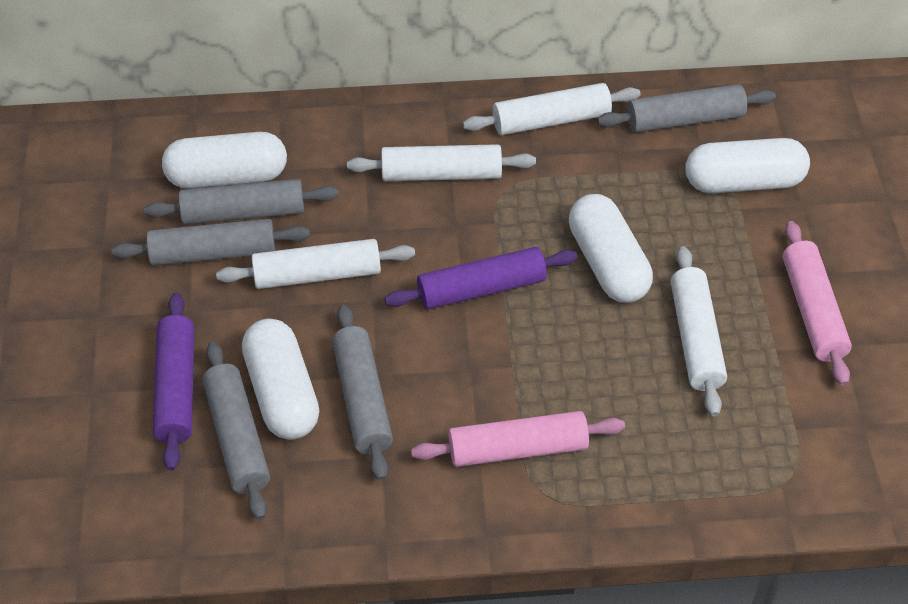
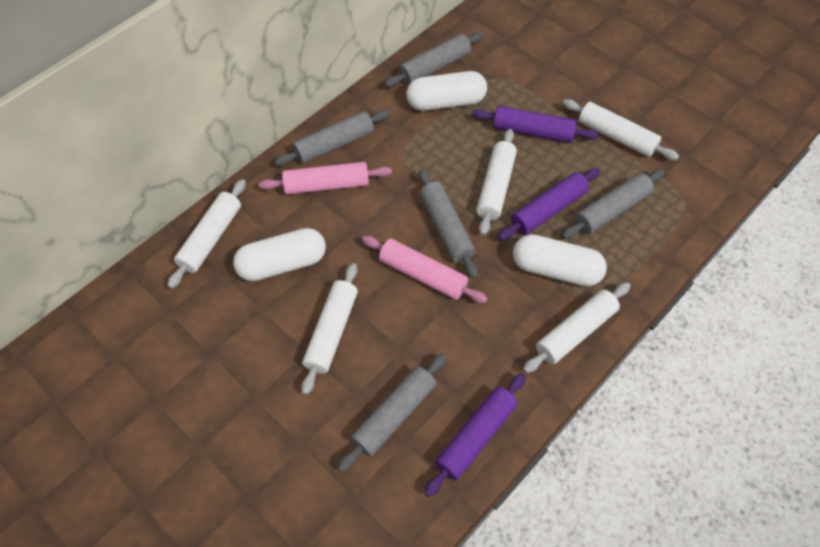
purple rolling pin: 2 -> 3
white capsule: 4 -> 3
white rolling pin: 4 -> 5

